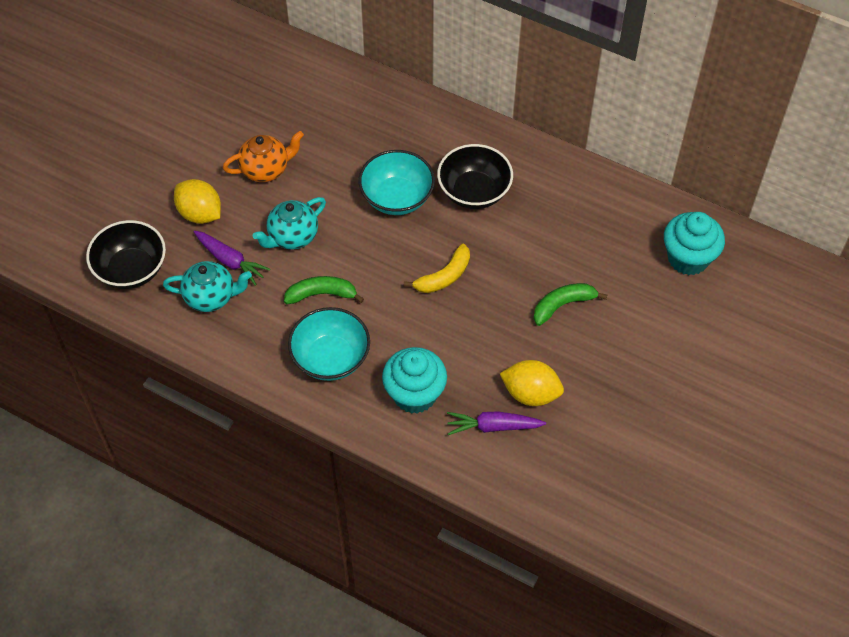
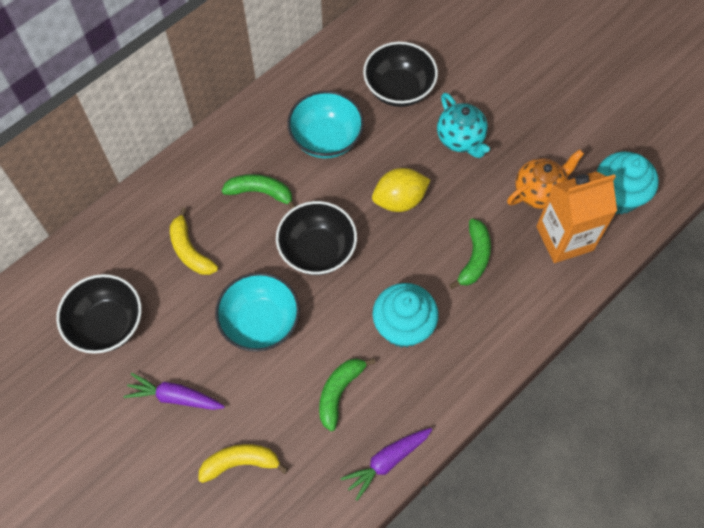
black bowl: 2 -> 3
green banana: 2 -> 3
orange carton: 0 -> 1
turquoise teapot: 2 -> 1
yellow banana: 1 -> 2
yellow lemon: 2 -> 1

